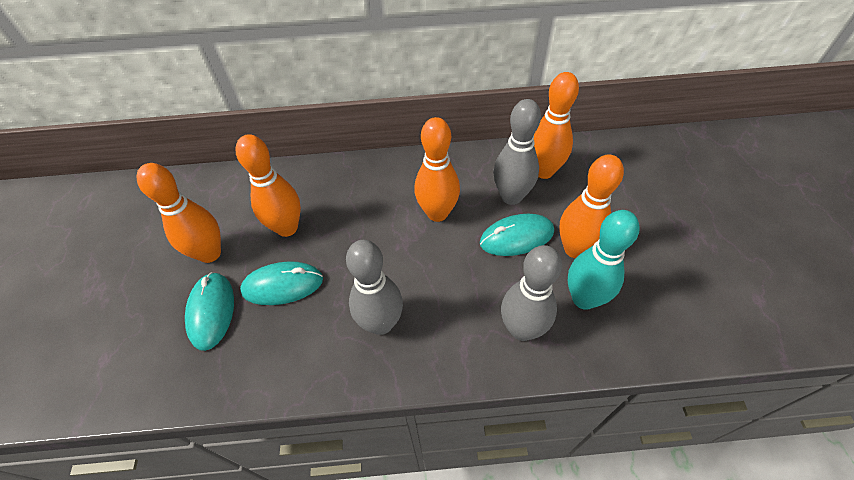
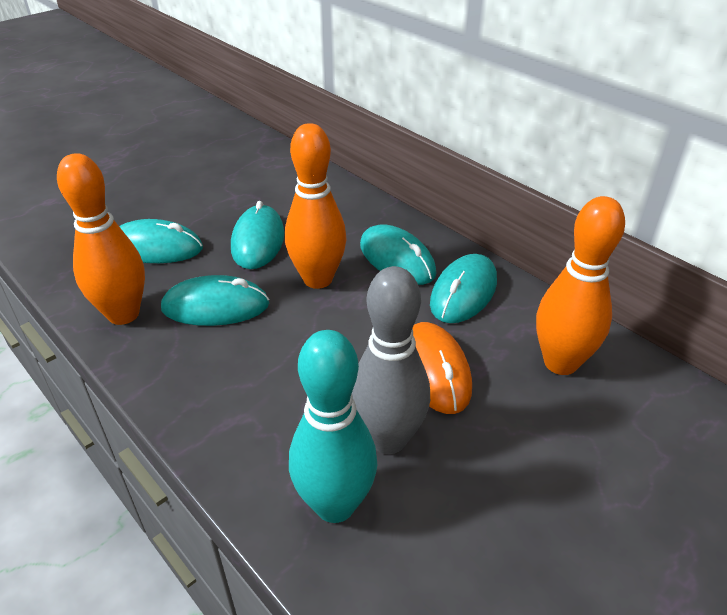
grey bowling pin: 3 -> 1
orange bowling pin: 5 -> 3
orange mouse: 0 -> 1
turquoise mouse: 3 -> 5

